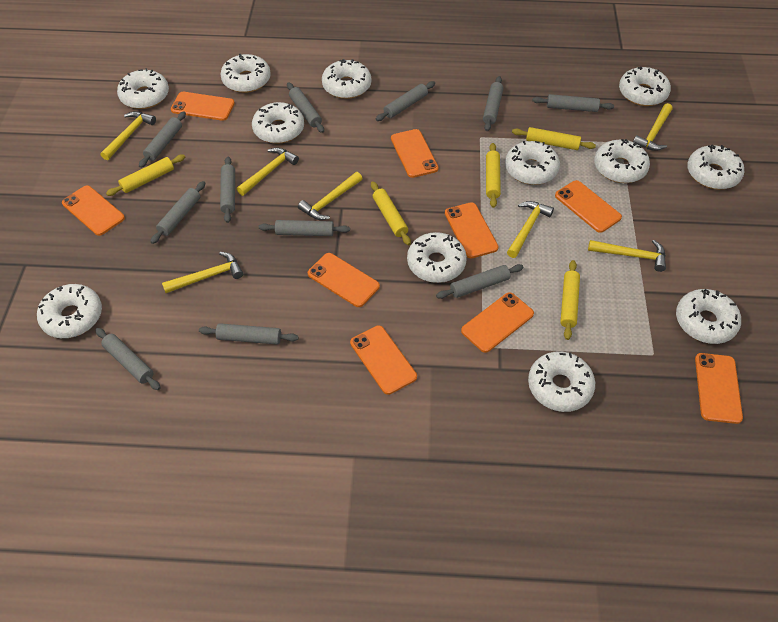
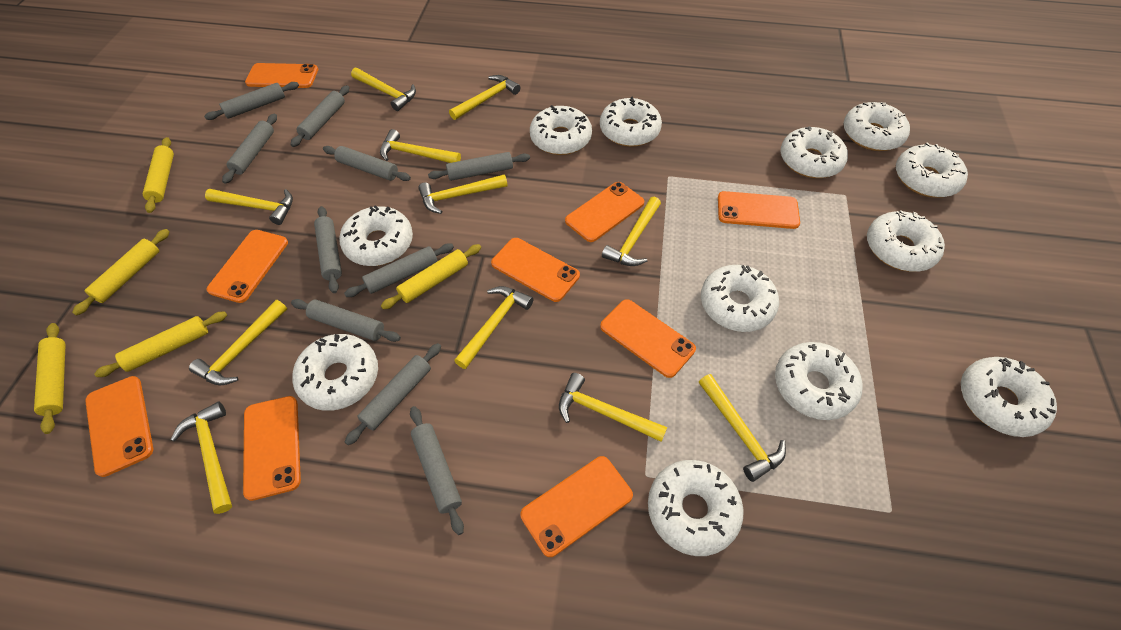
grey rolling pin: 11 -> 10
yellow hammer: 7 -> 11

